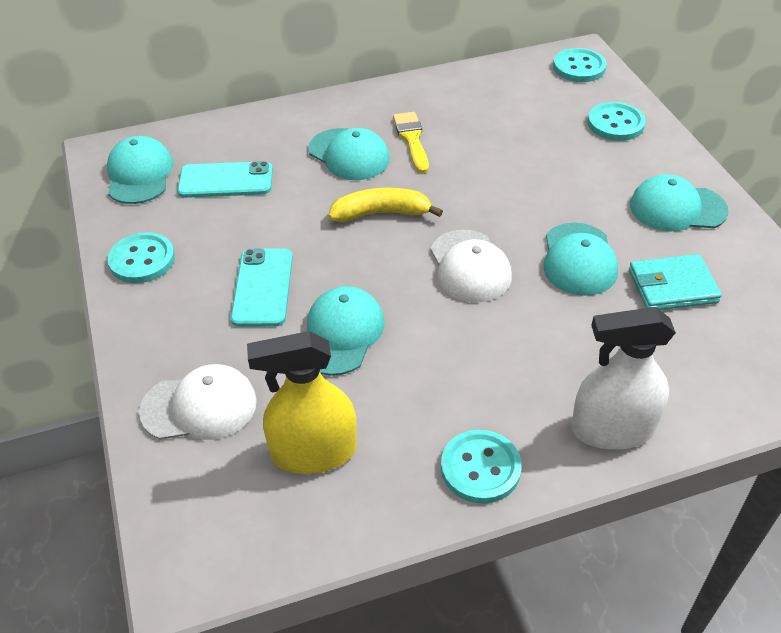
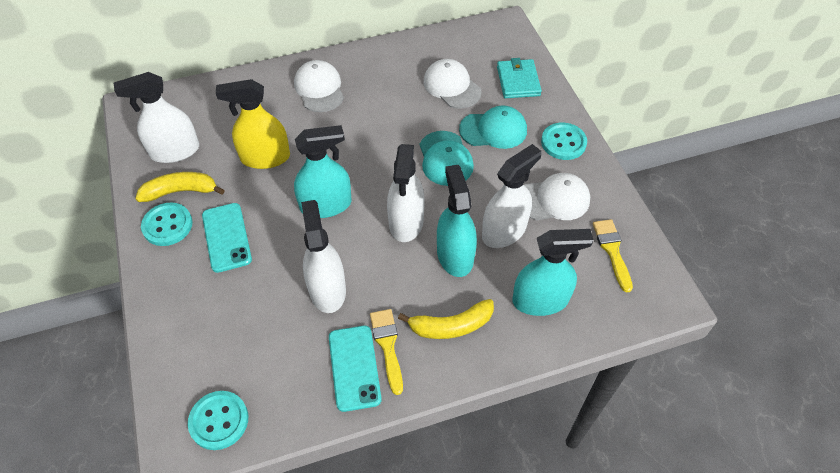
turquoise button: 4 -> 3
turquoise cap: 5 -> 2
turquoise spray bottle: 0 -> 3
white cap: 2 -> 3
white spray bottle: 1 -> 4
yellow banana: 1 -> 2
yellow brush: 1 -> 2

